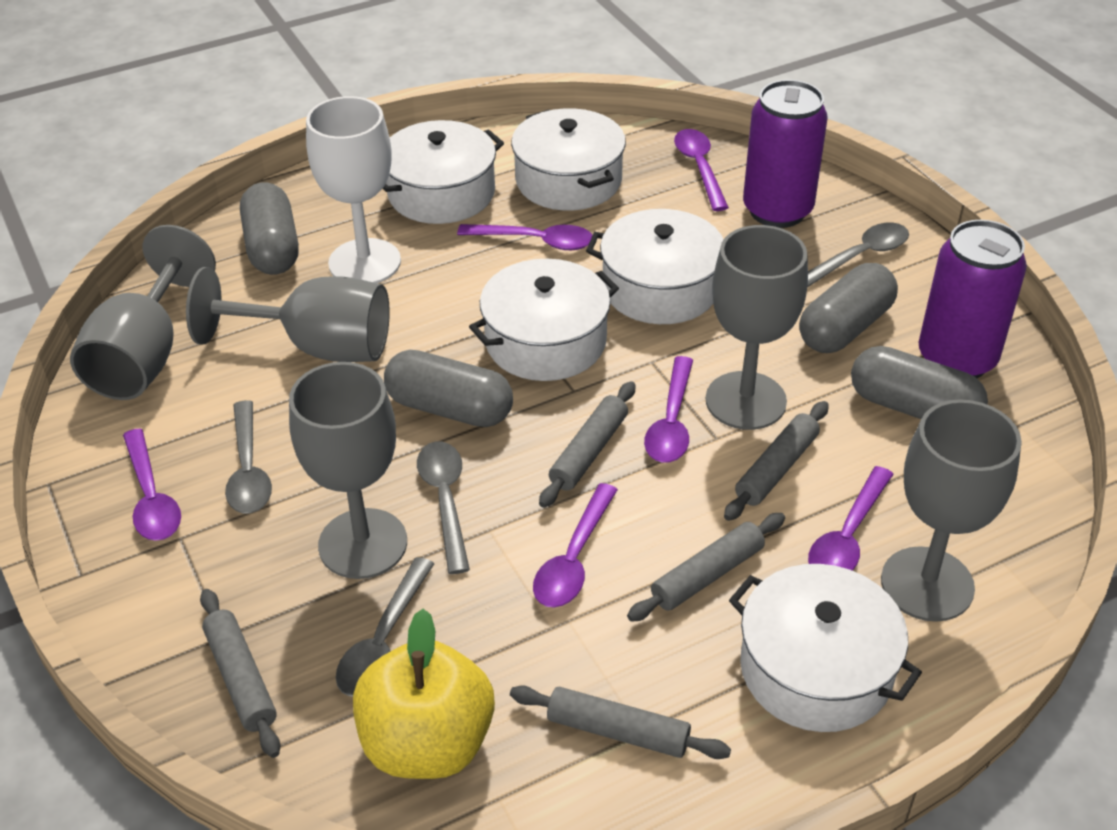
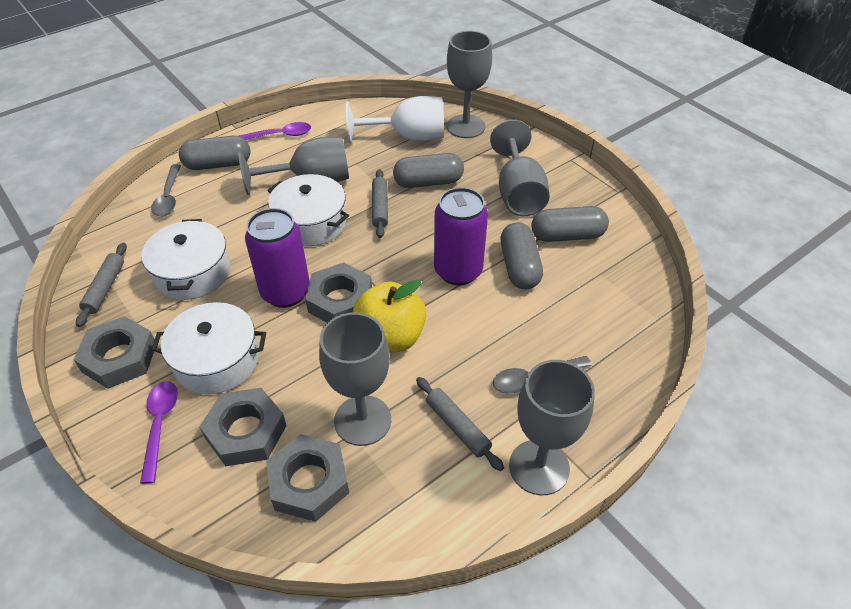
grey nut: 0 -> 4
grey rolling pin: 5 -> 3
grey spoon: 4 -> 2
purple spoon: 6 -> 2
white pot: 5 -> 3

